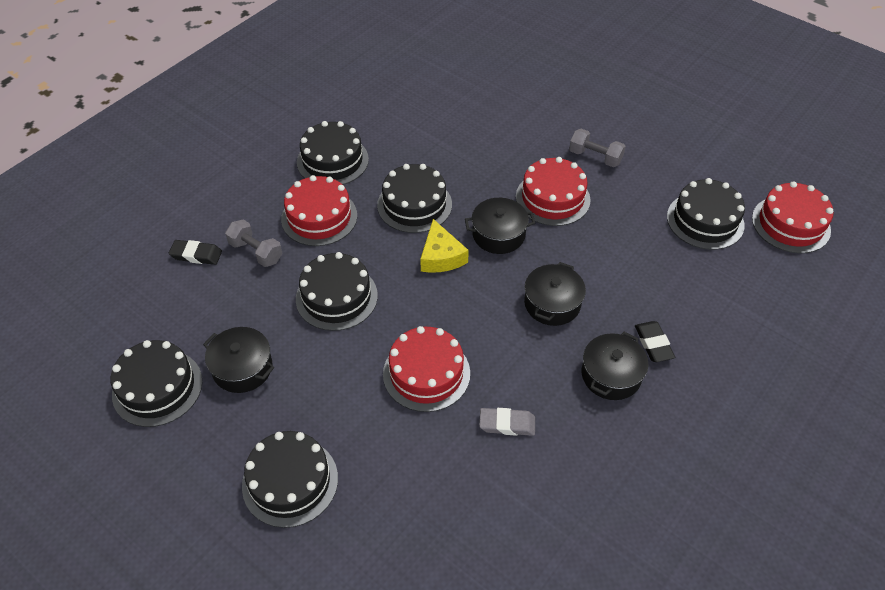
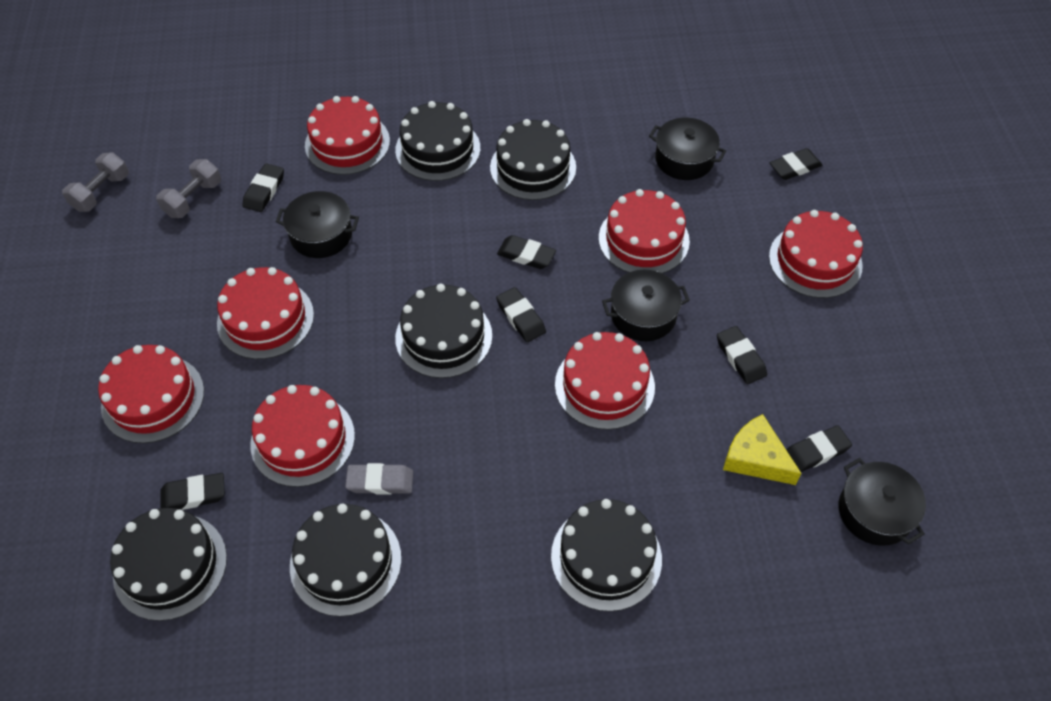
black eraser: 2 -> 7
red cake: 4 -> 7

